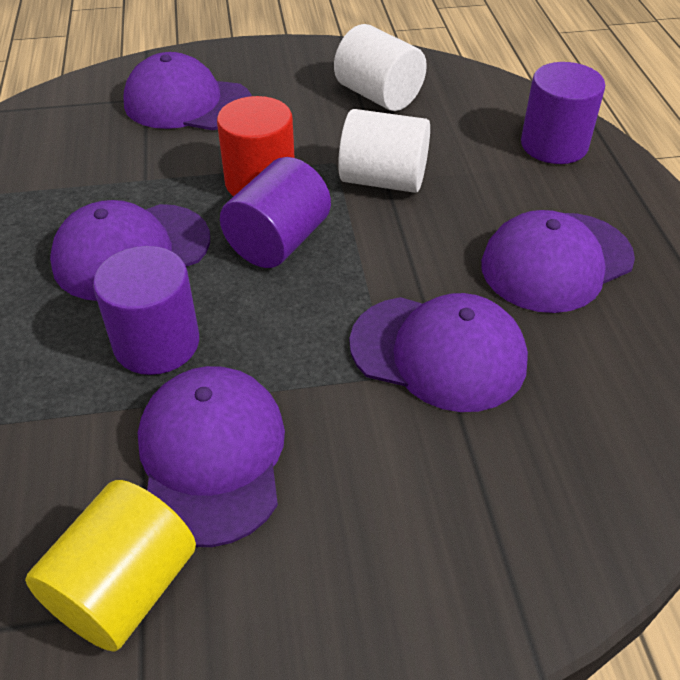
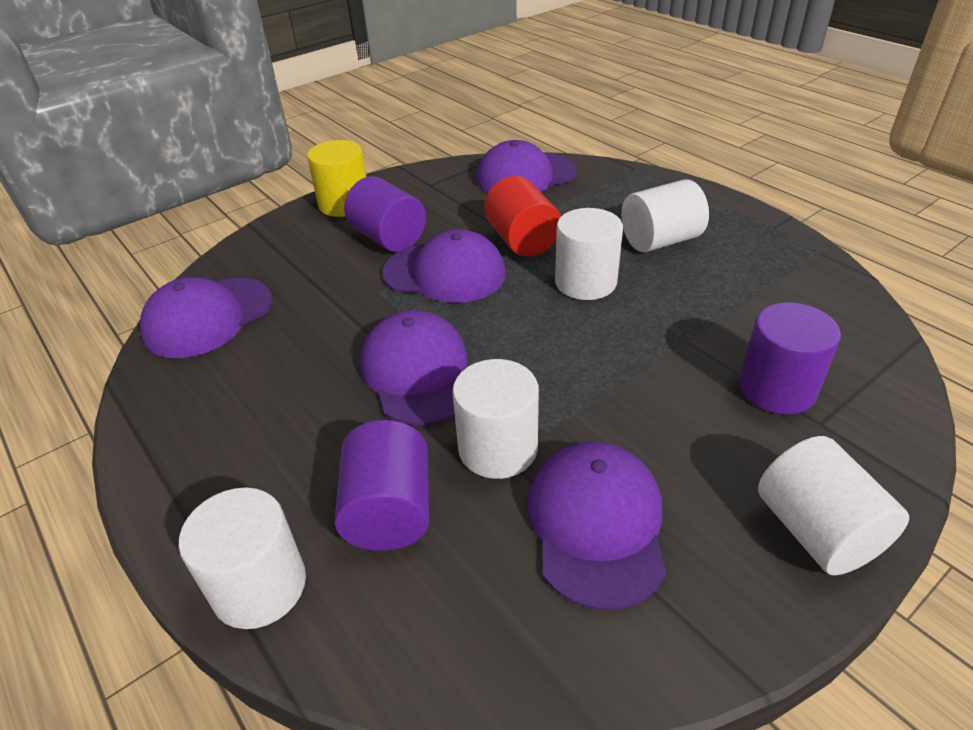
white cylinder: 2 -> 5

